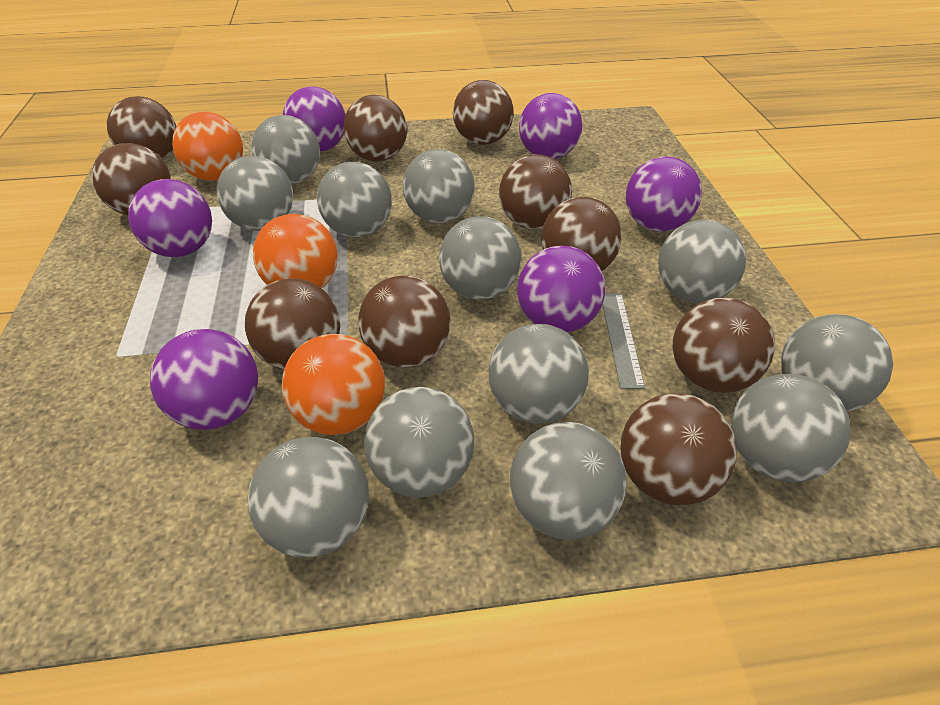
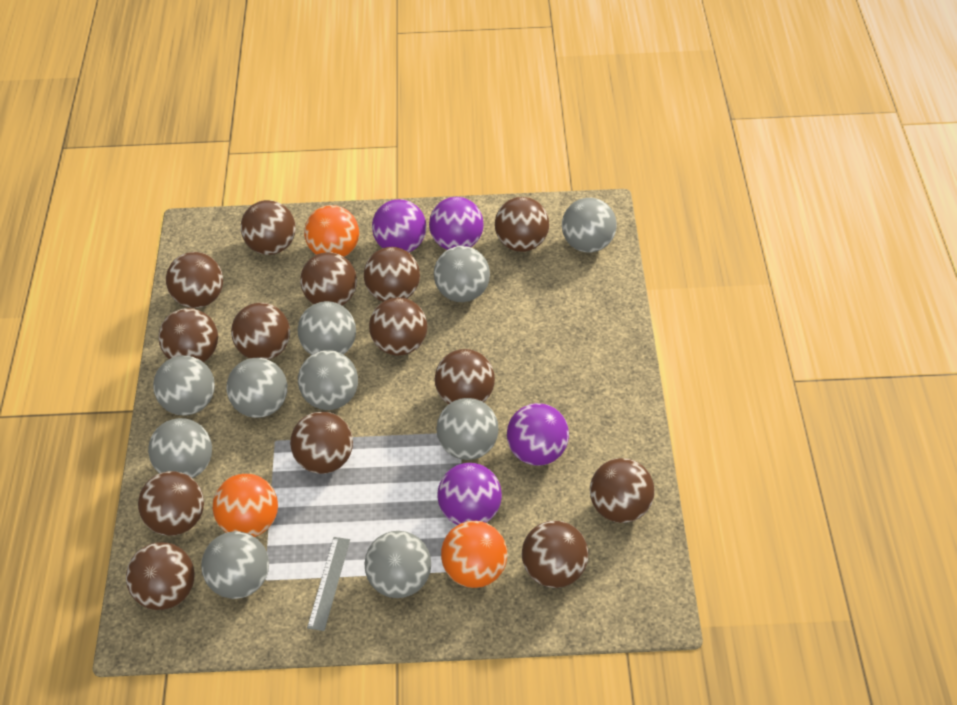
brown ball: 10 -> 14
grey ball: 12 -> 10
purple ball: 6 -> 4

